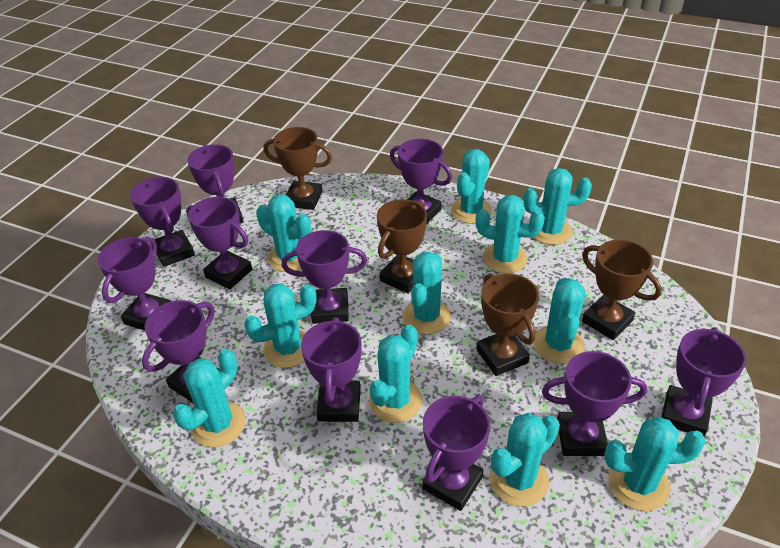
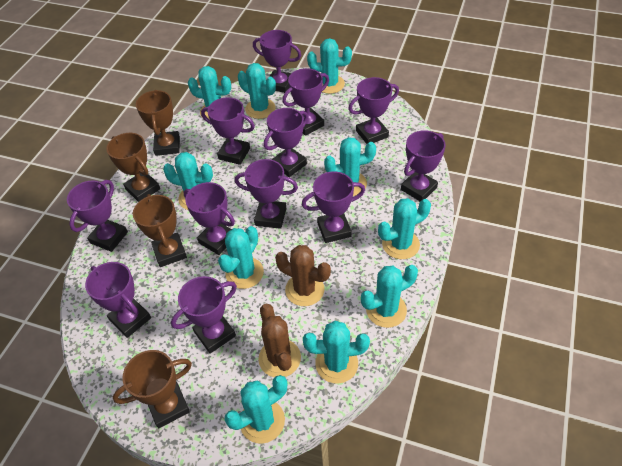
brown cactus: 0 -> 2
purple trophy: 11 -> 12
turquoise cactus: 11 -> 10

